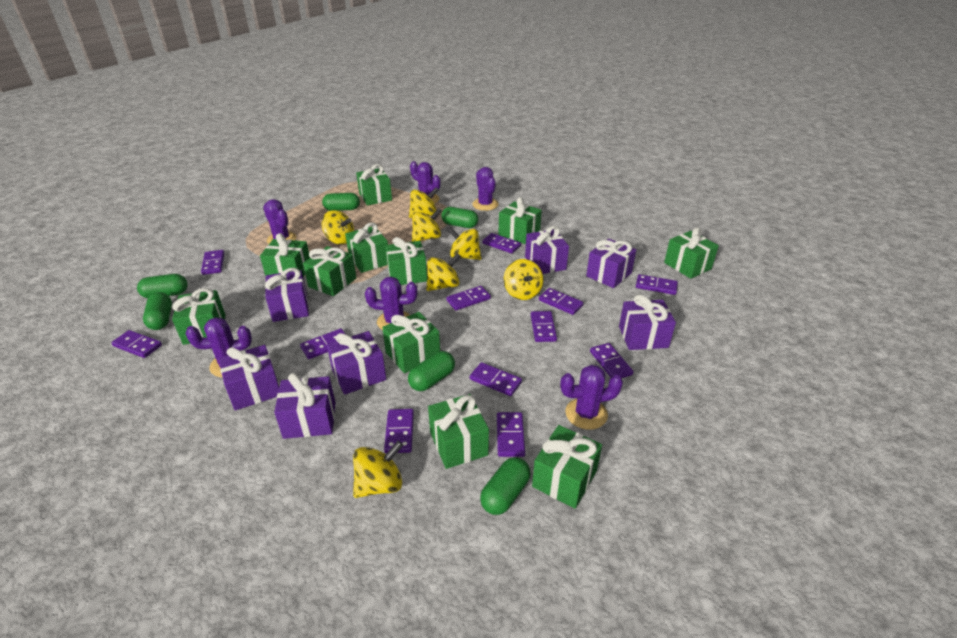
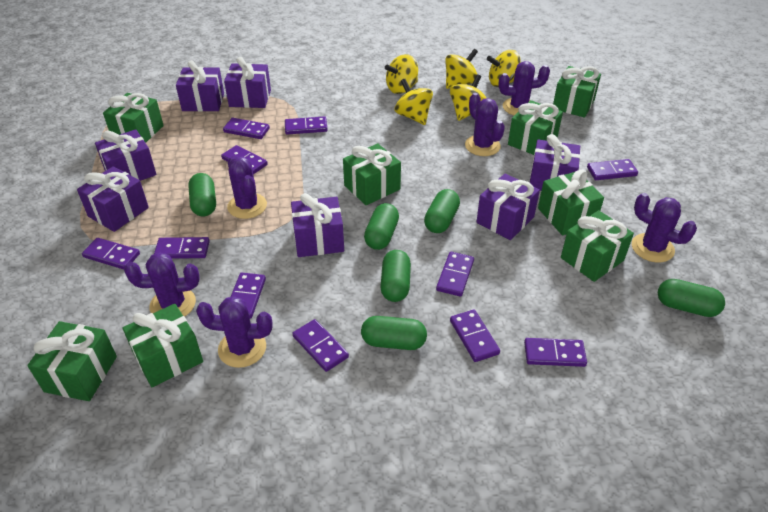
green gift: 11 -> 8
purple domino: 12 -> 11
yellow spinning top: 7 -> 5

